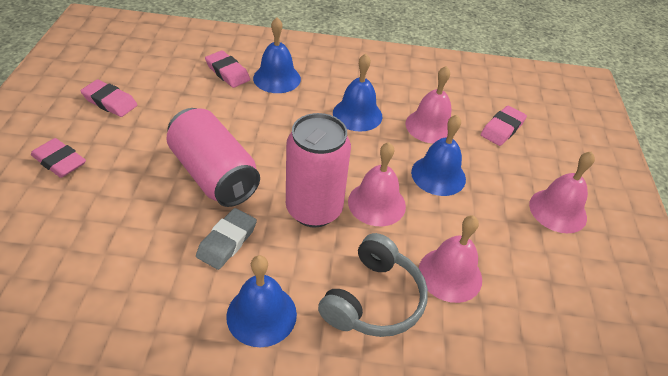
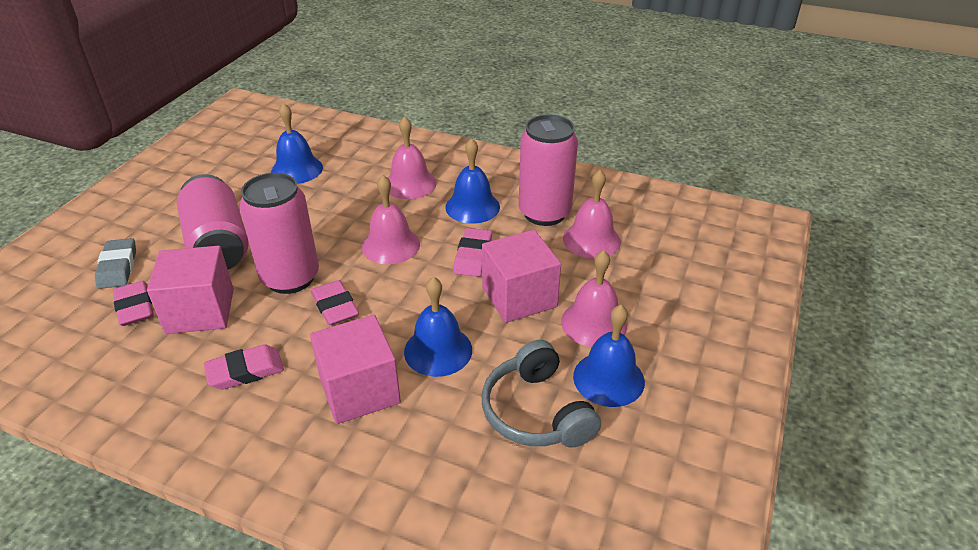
pink can: 2 -> 3
pink cube: 0 -> 3

